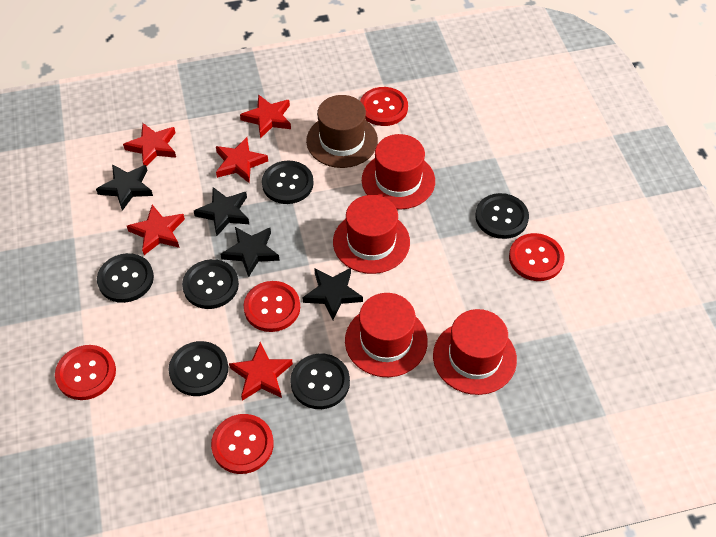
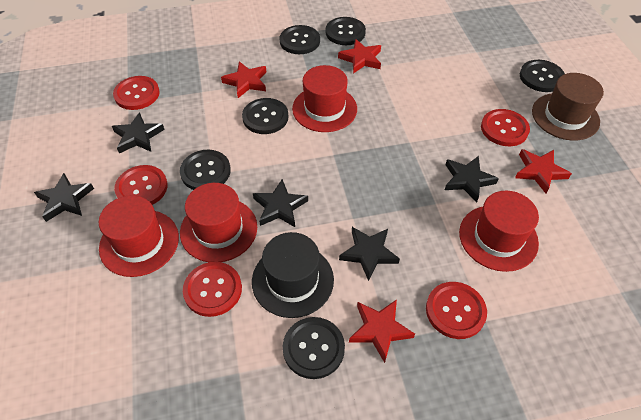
black hat: 0 -> 1
black star: 4 -> 5
red star: 5 -> 4

